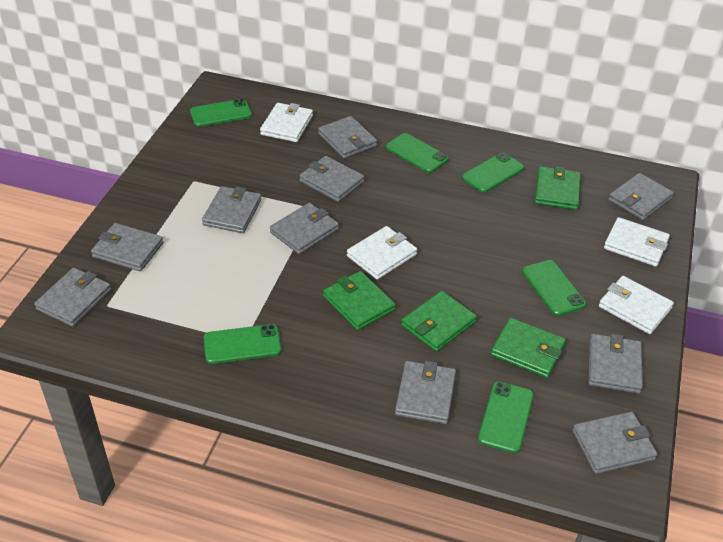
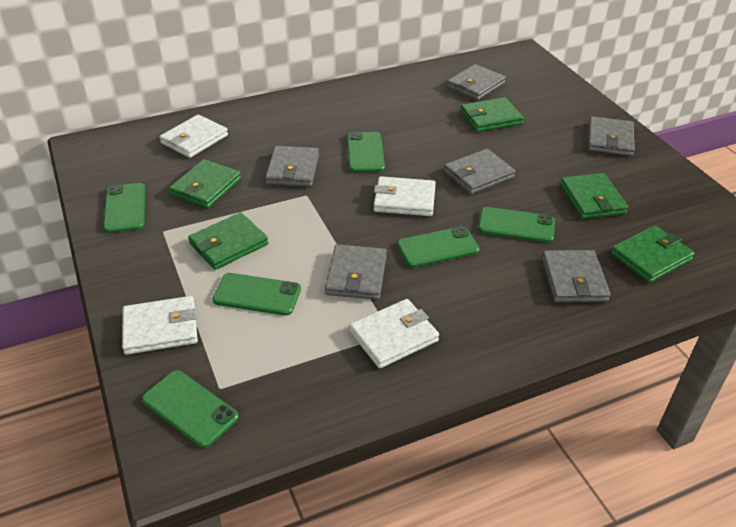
green wallet: 4 -> 5
grey wallet: 10 -> 6

